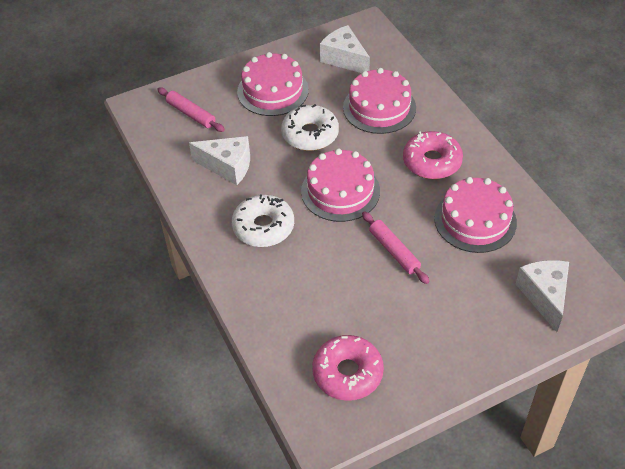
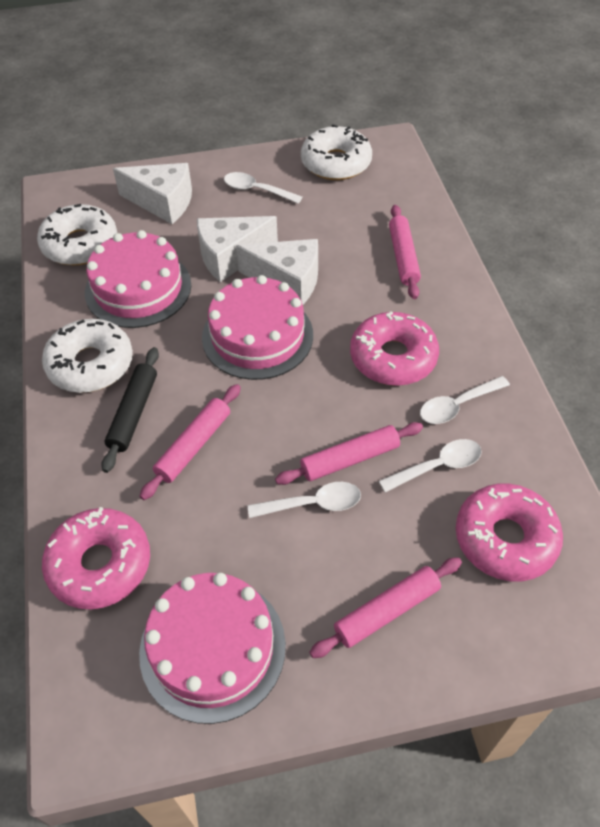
black rolling pin: 0 -> 1
pink cake: 4 -> 3
pink donut: 2 -> 3
pink rolling pin: 2 -> 4
white donut: 2 -> 3
white spoon: 0 -> 4

